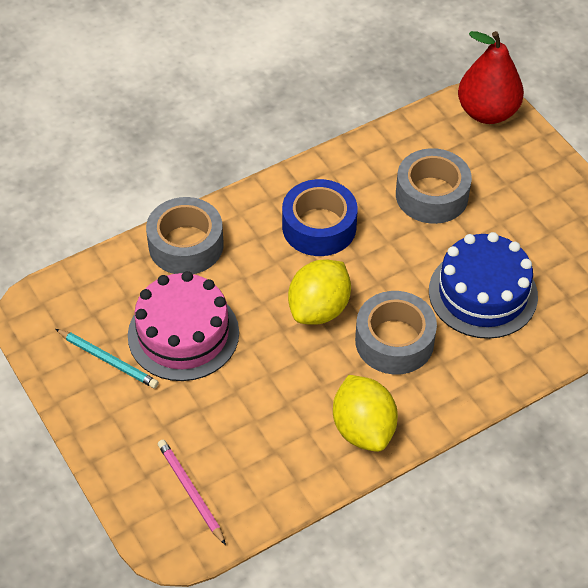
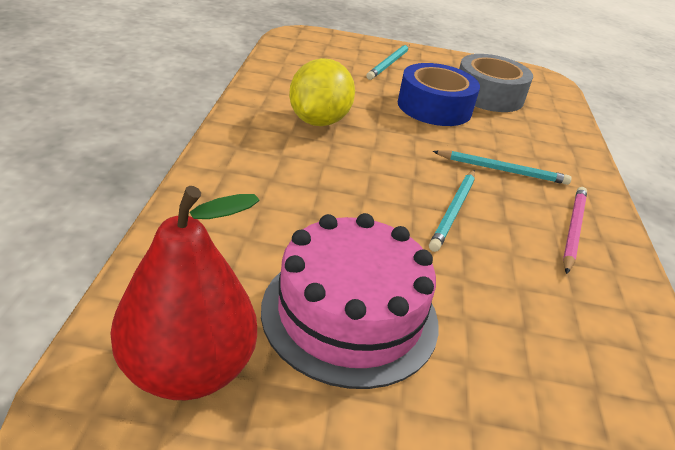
blue cake: 1 -> 0
grey tape: 3 -> 1
turquoise pencil: 1 -> 3
yellow lemon: 2 -> 1

